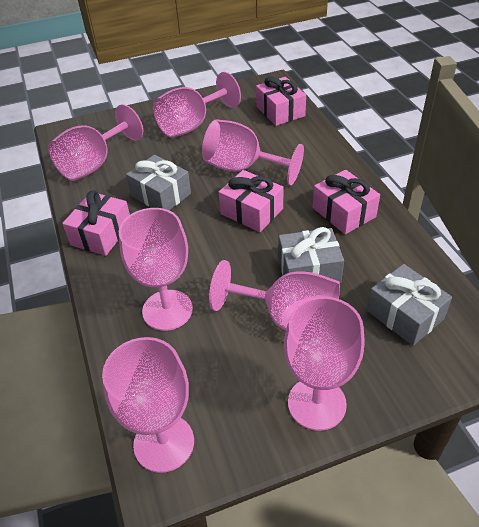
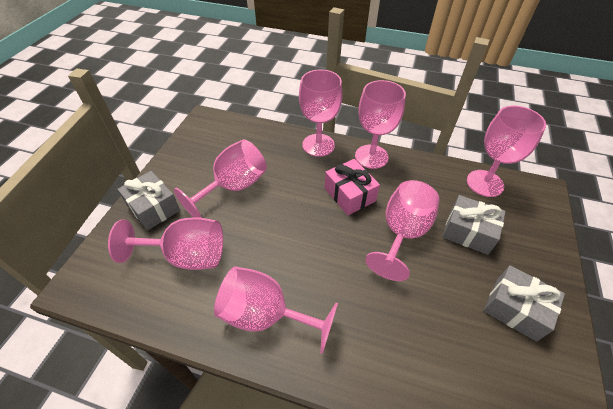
pink gift: 4 -> 1

